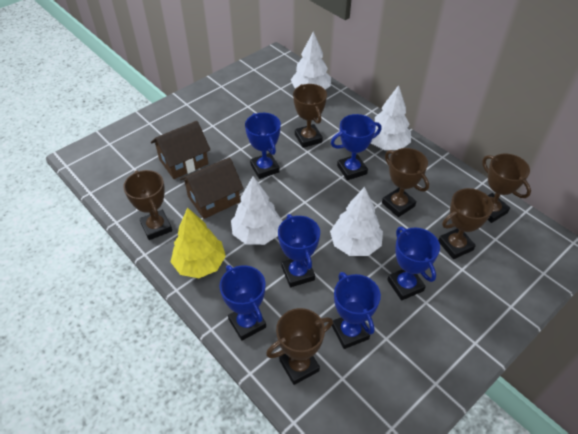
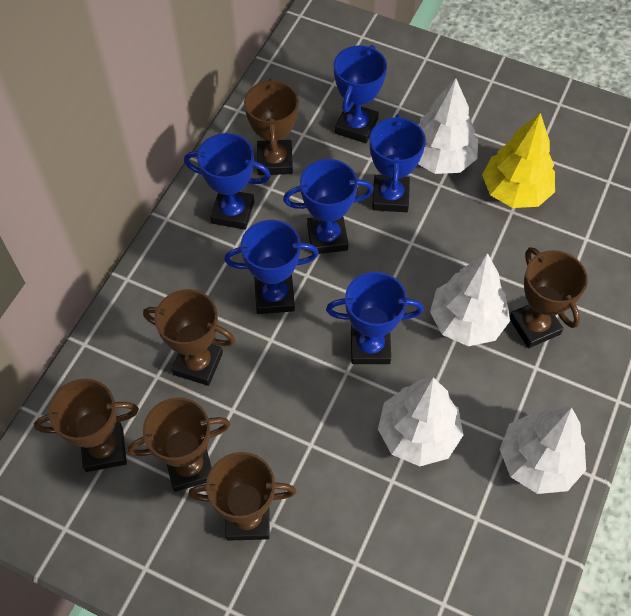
brown house: 2 -> 0

